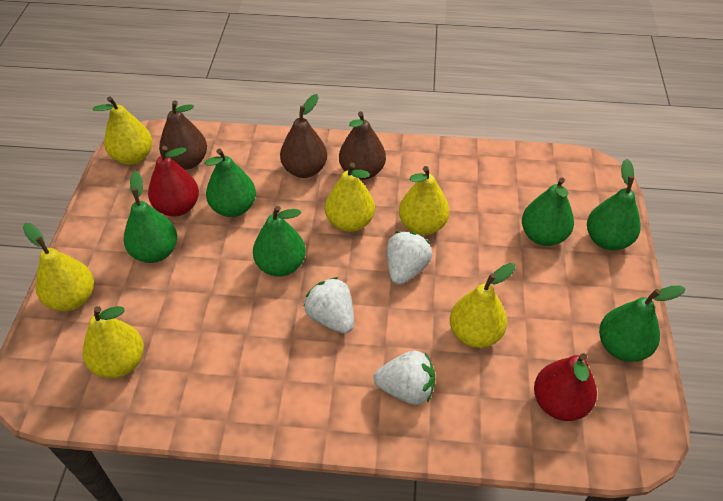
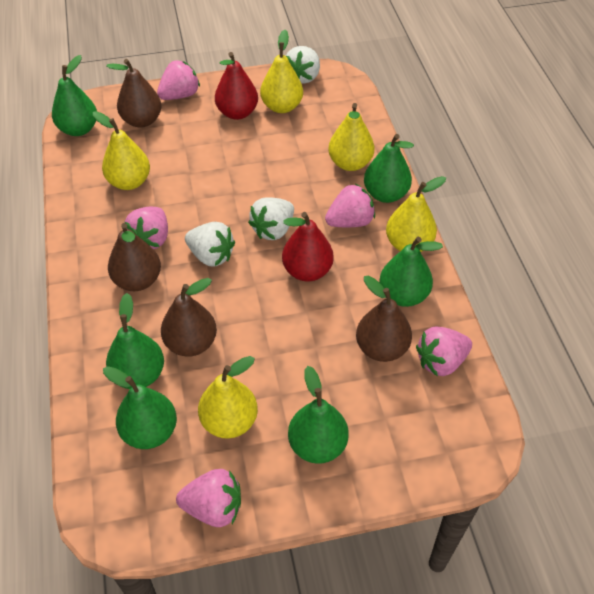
brown pear: 3 -> 4
pink strawberry: 0 -> 5
yellow pear: 6 -> 5

